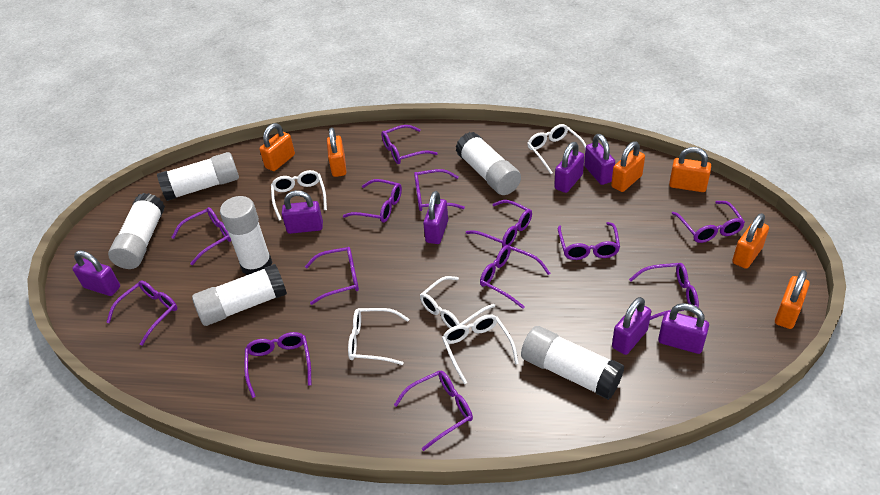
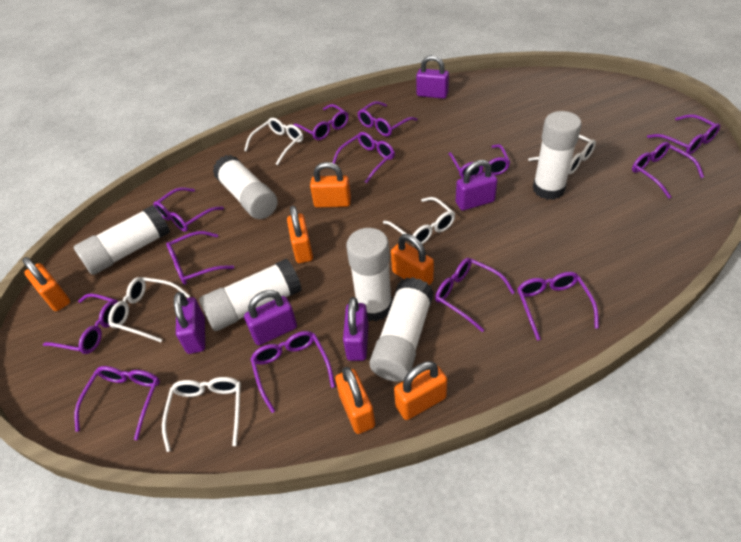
purple padlock: 7 -> 5

